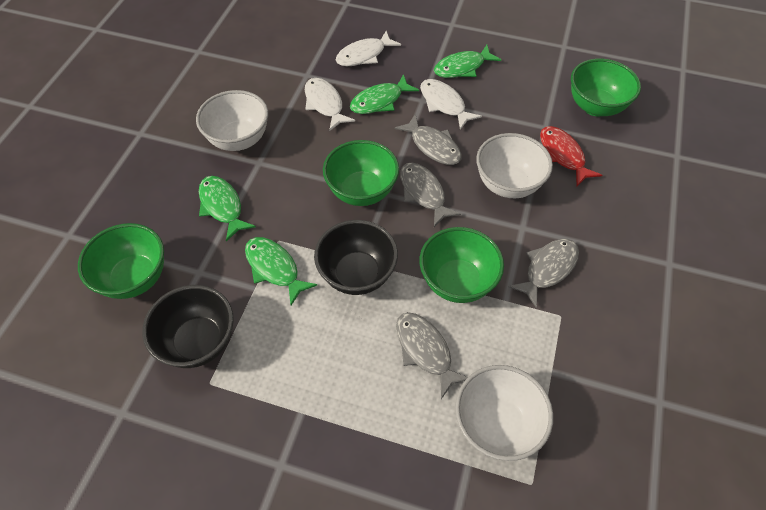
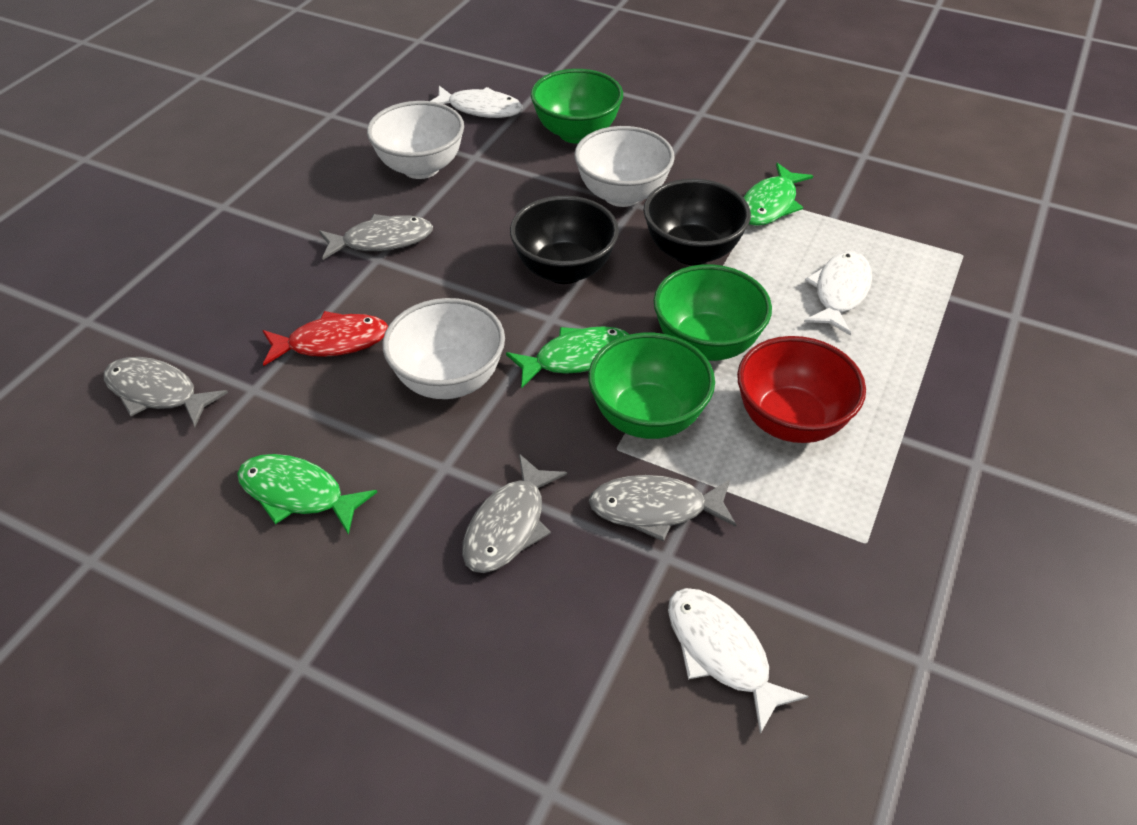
green bowl: 4 -> 3
green fish: 4 -> 3
red bowl: 0 -> 1

